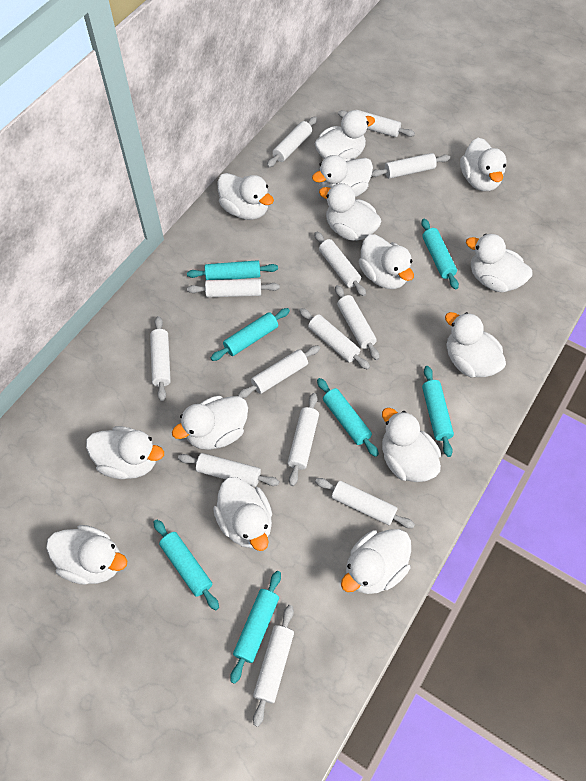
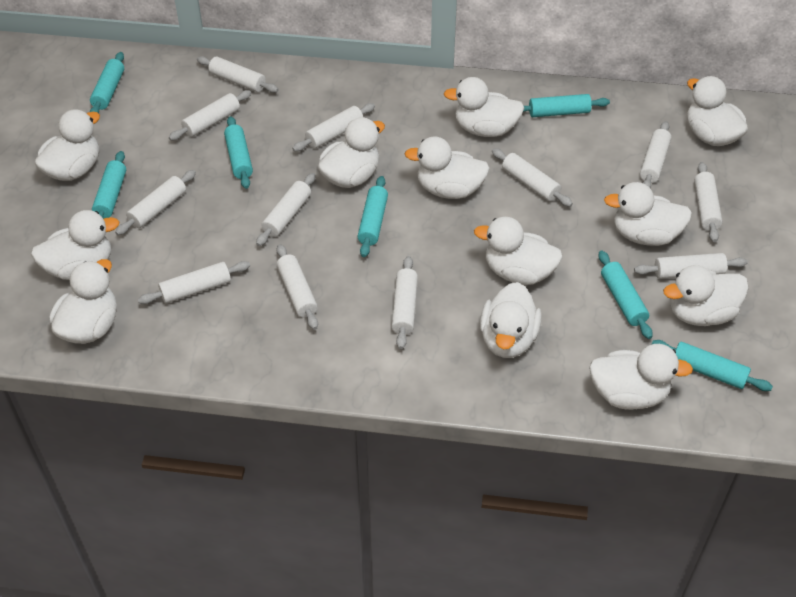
white duck: 14 -> 12
white rolling pin: 13 -> 12

